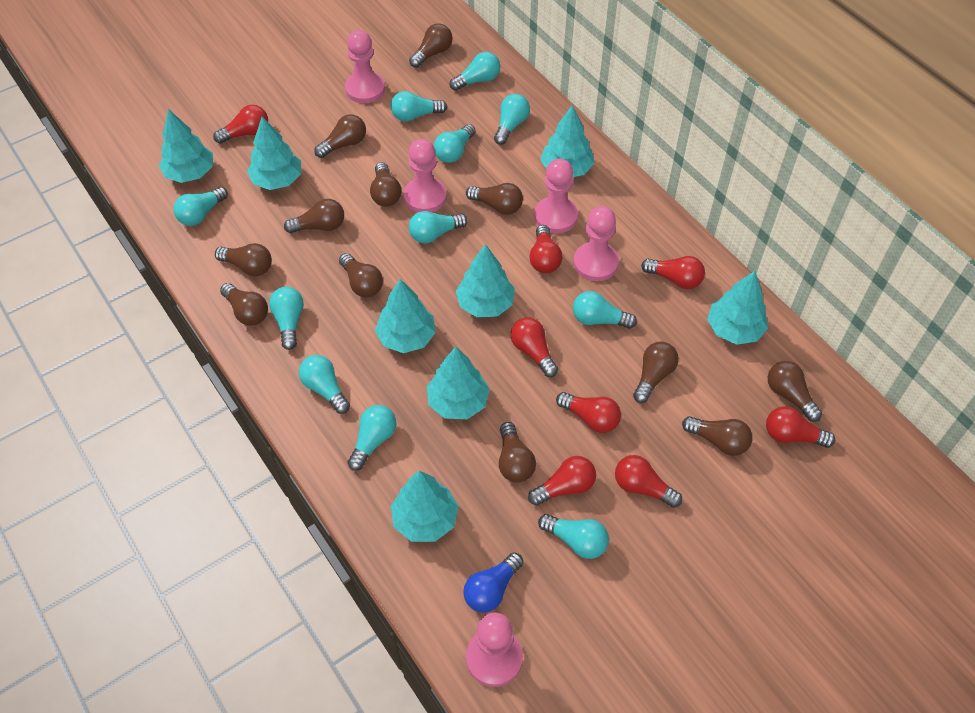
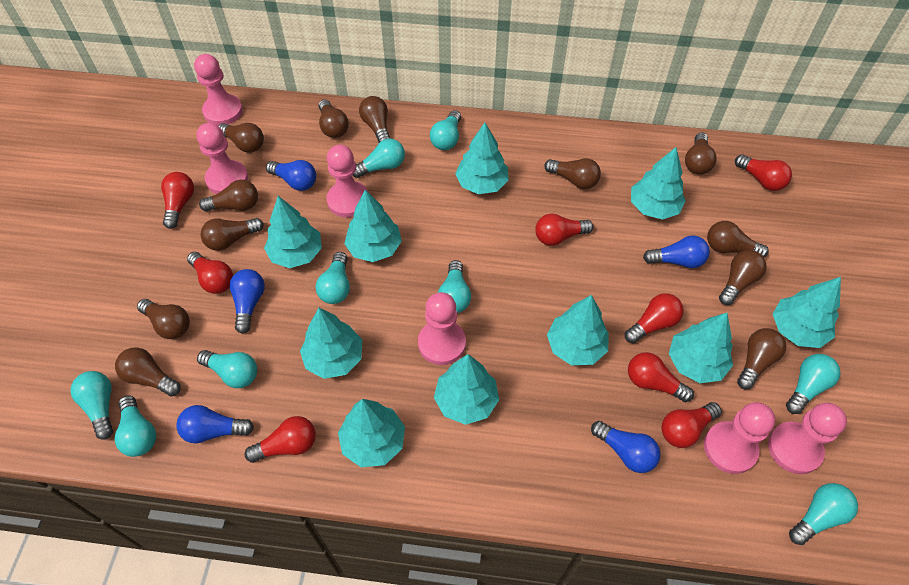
blue light bulb: 1 -> 5
pink pawn: 5 -> 6
turquoise light bulb: 11 -> 9
turquoise tree: 8 -> 10

